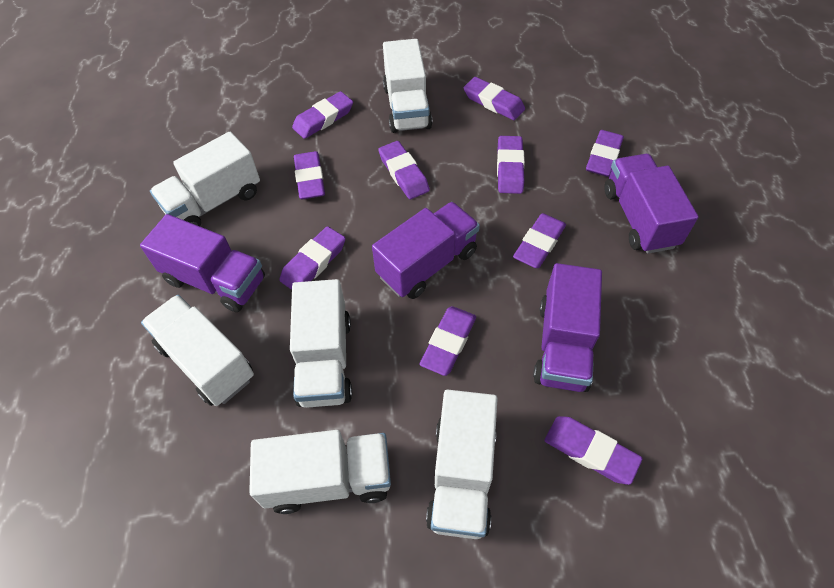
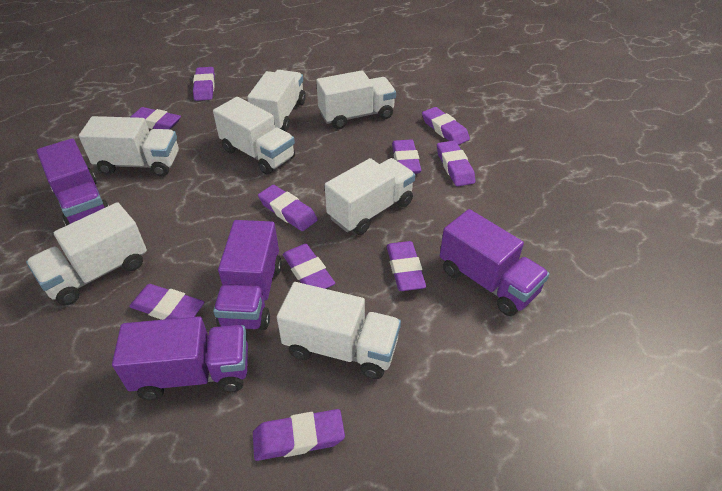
white truck: 6 -> 7

